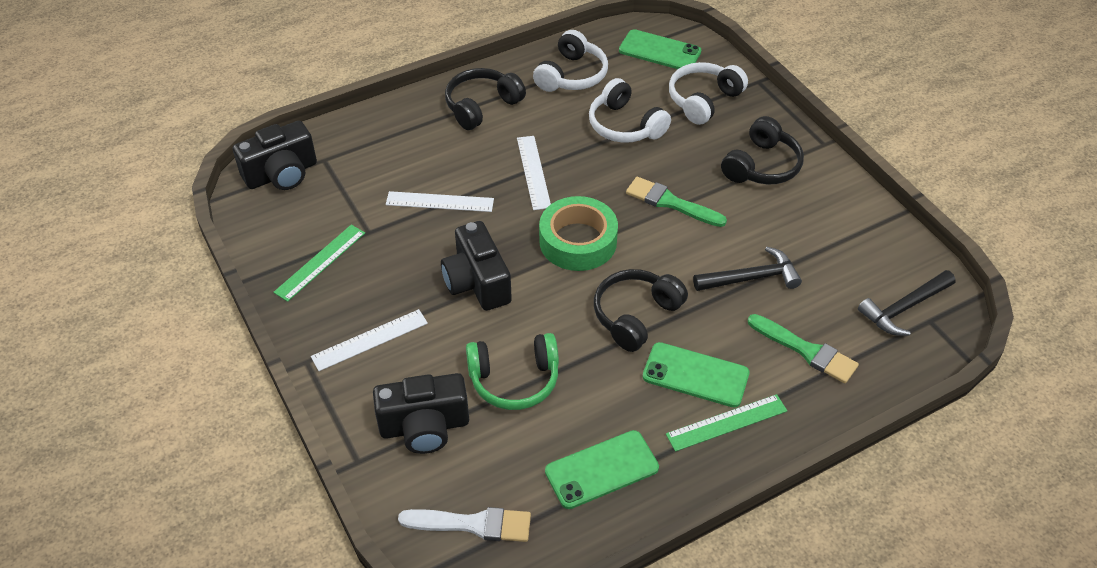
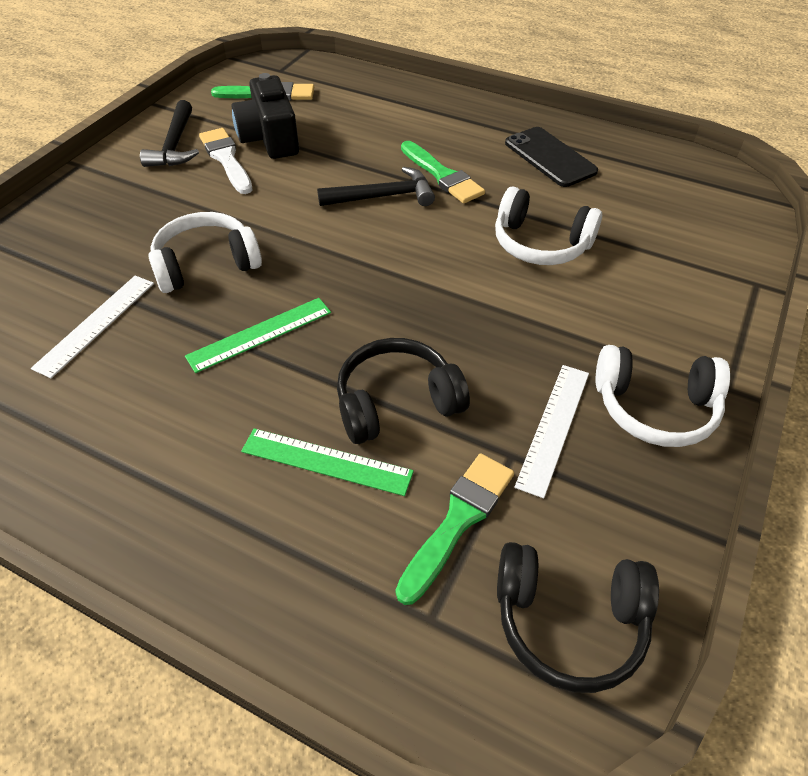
black camera: 3 -> 1
black headphones: 3 -> 2
black phone: 0 -> 1
green brush: 2 -> 3
green headphones: 1 -> 0
green phone: 3 -> 0
green tape: 1 -> 0
white ruler: 3 -> 2

